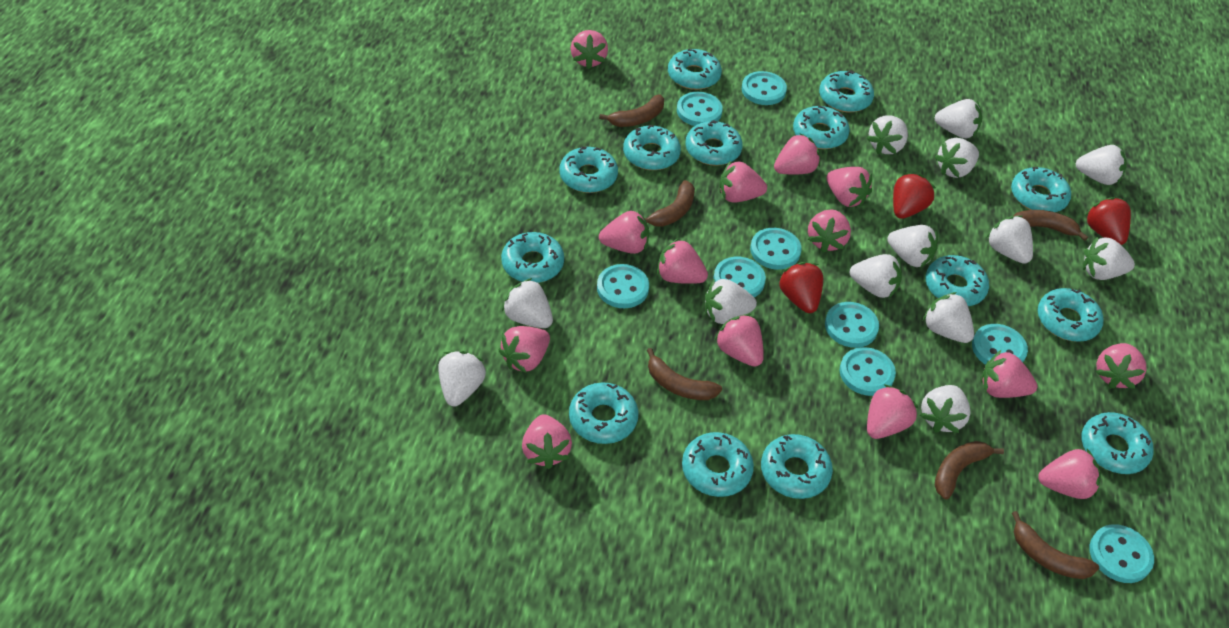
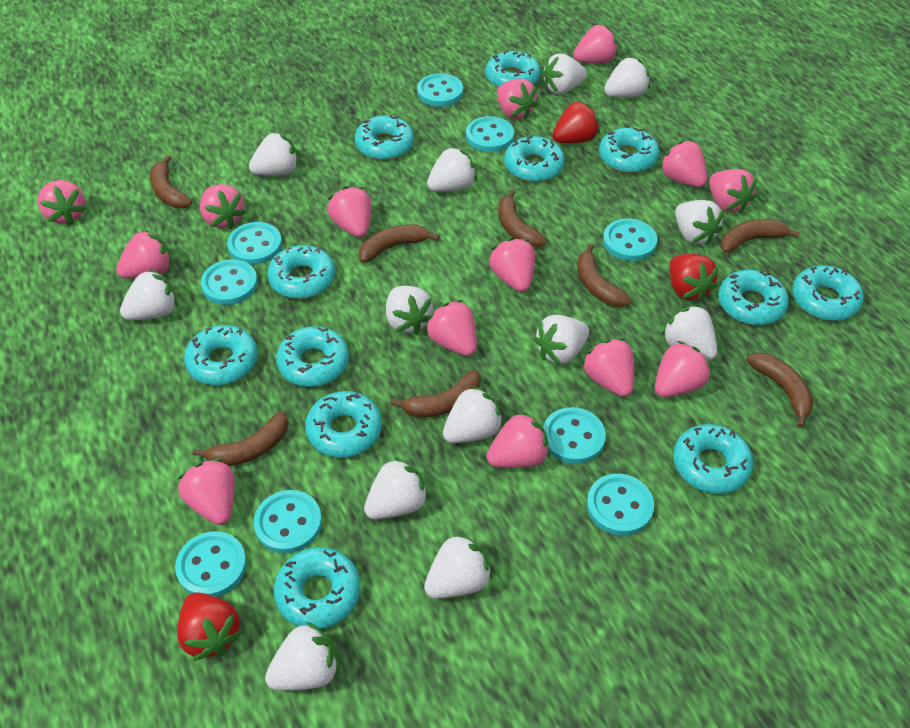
brown banana: 6 -> 8
turquoise donut: 14 -> 12

